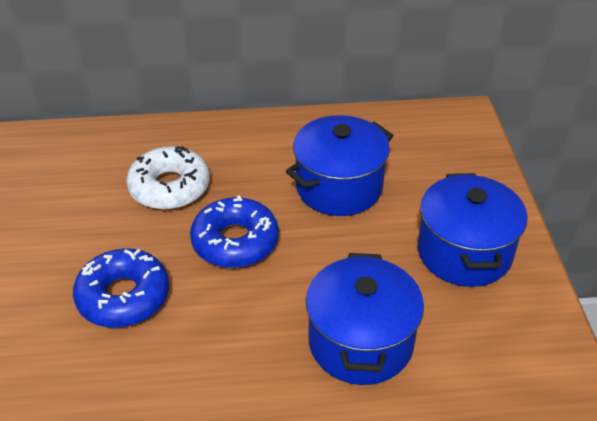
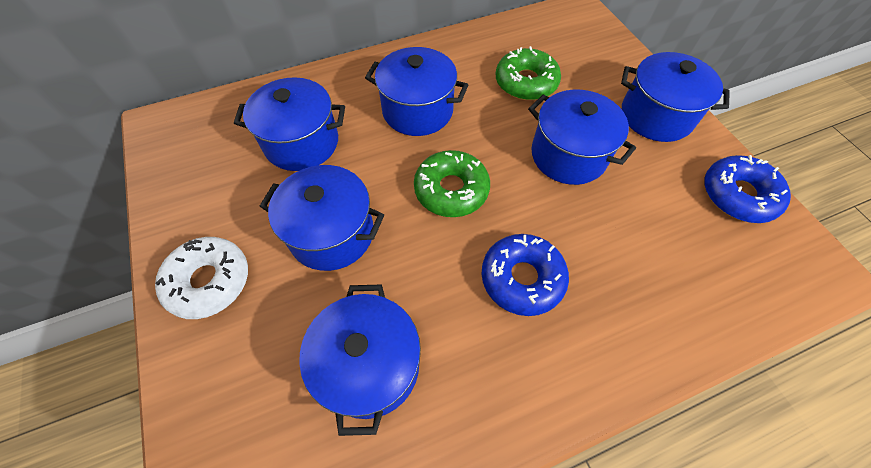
blue pot: 3 -> 6
green donut: 0 -> 2

